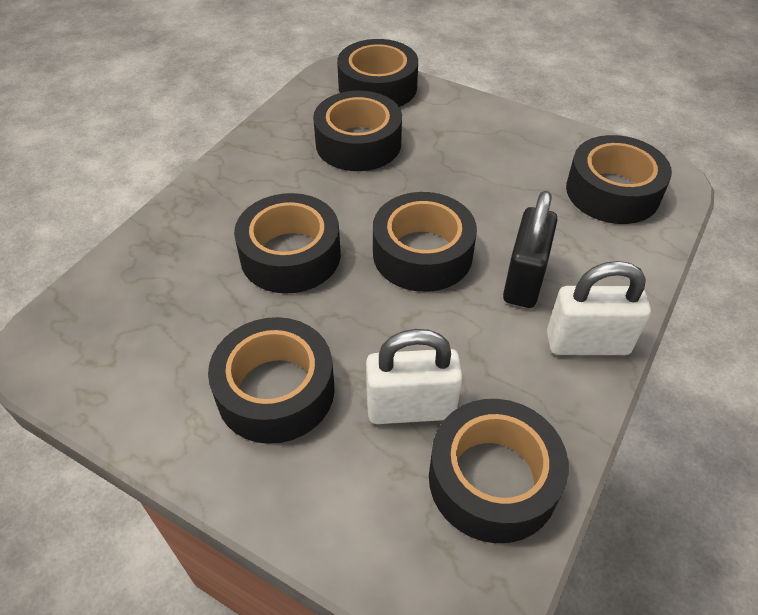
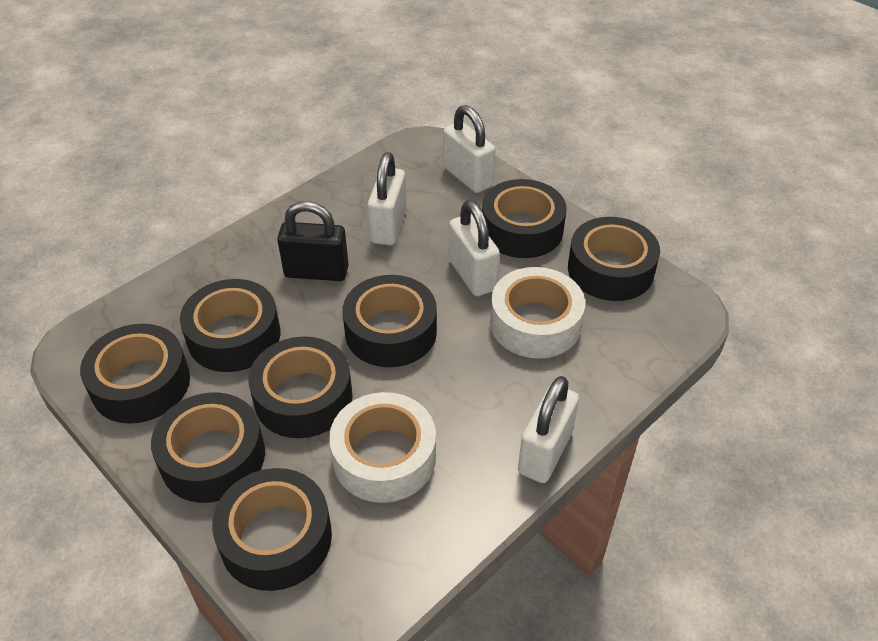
black tape: 7 -> 8
white padlock: 2 -> 4
white tape: 0 -> 2

